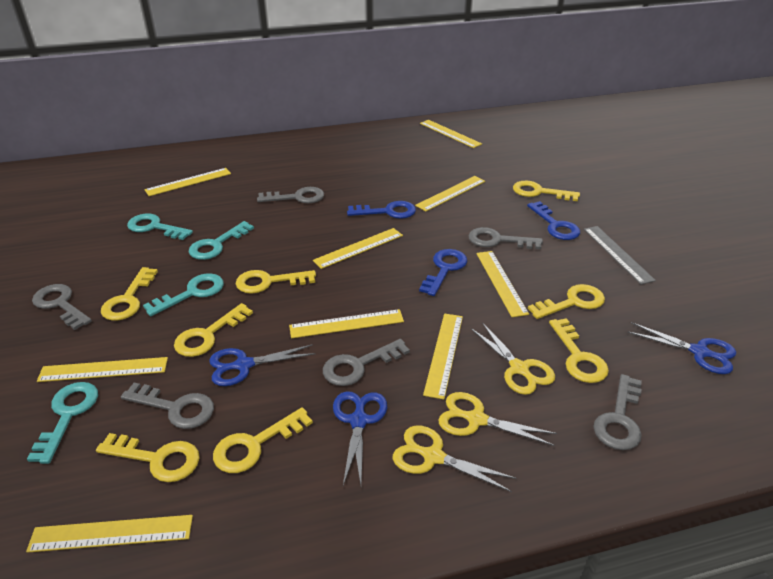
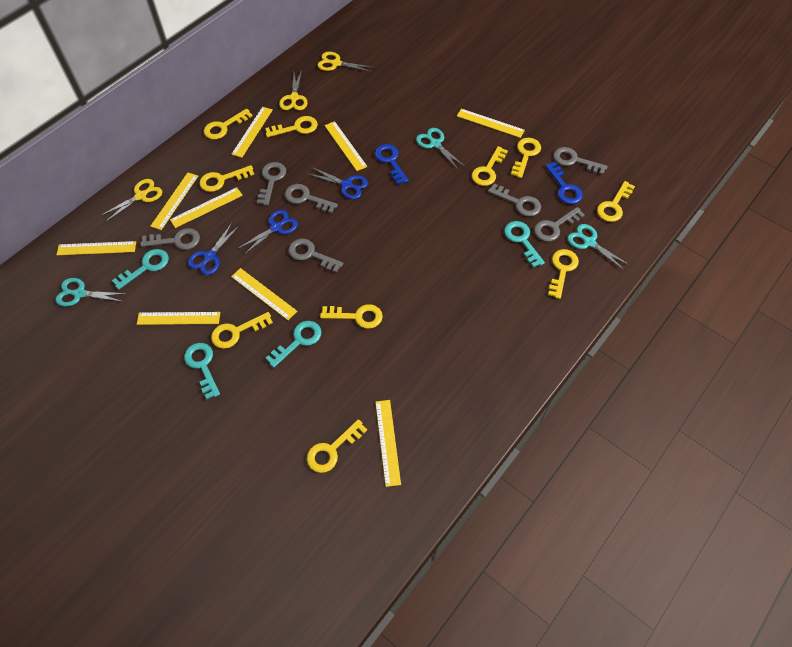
blue key: 3 -> 2
grey key: 6 -> 7
grey ruler: 1 -> 0
turquoise scissors: 0 -> 3
yellow key: 8 -> 10

